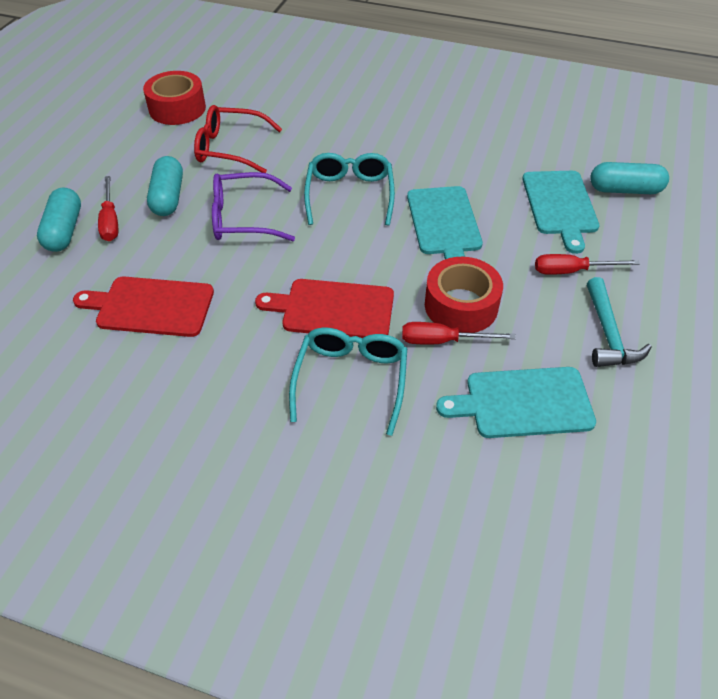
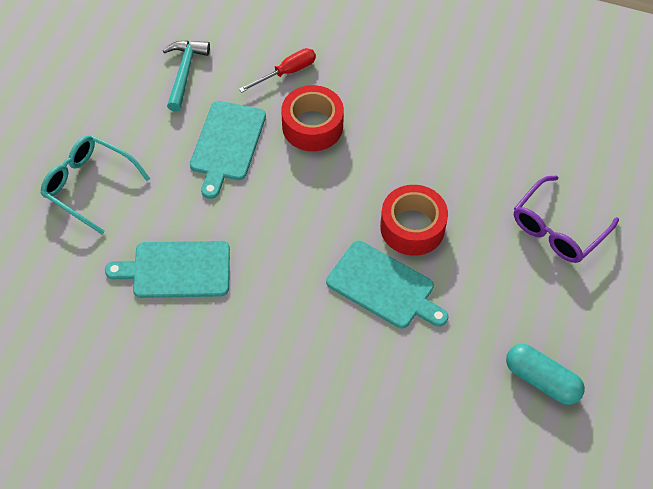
red cutting board: 2 -> 0
red glasses: 1 -> 0
red screwdriver: 3 -> 1
turquoise capsule: 3 -> 1
turquoise glasses: 2 -> 1

